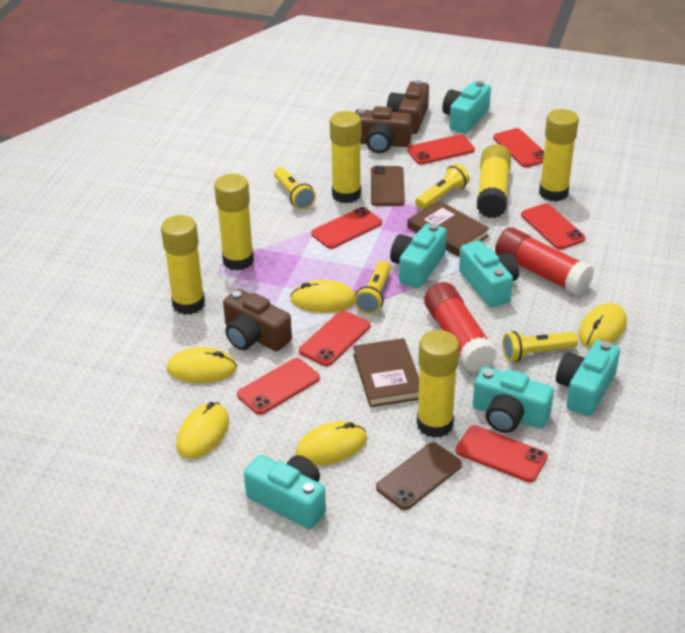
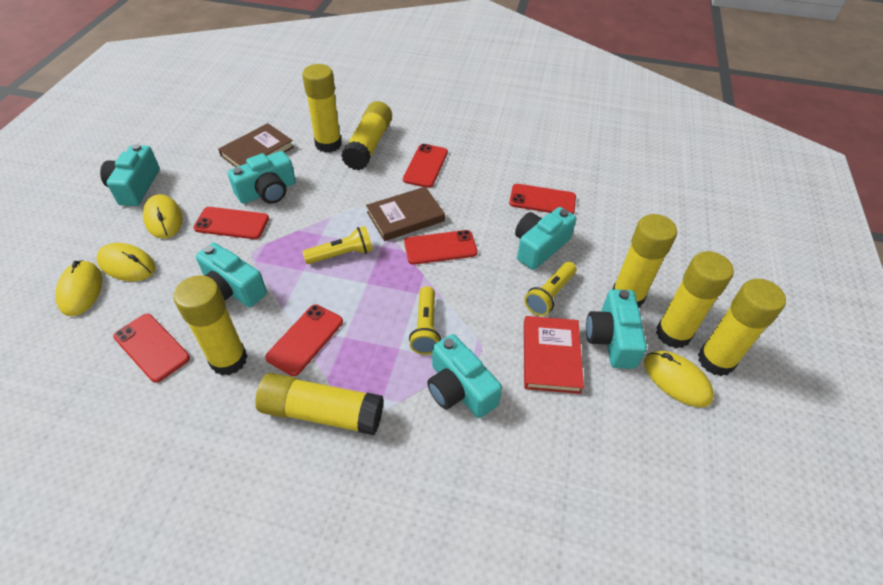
brown camera: 3 -> 0
brown phone: 2 -> 0
red book: 0 -> 1
red glue stick: 2 -> 0
red phone: 7 -> 6
yellow flashlight: 4 -> 3
yellow glue stick: 6 -> 7
yellow mouse: 5 -> 4

